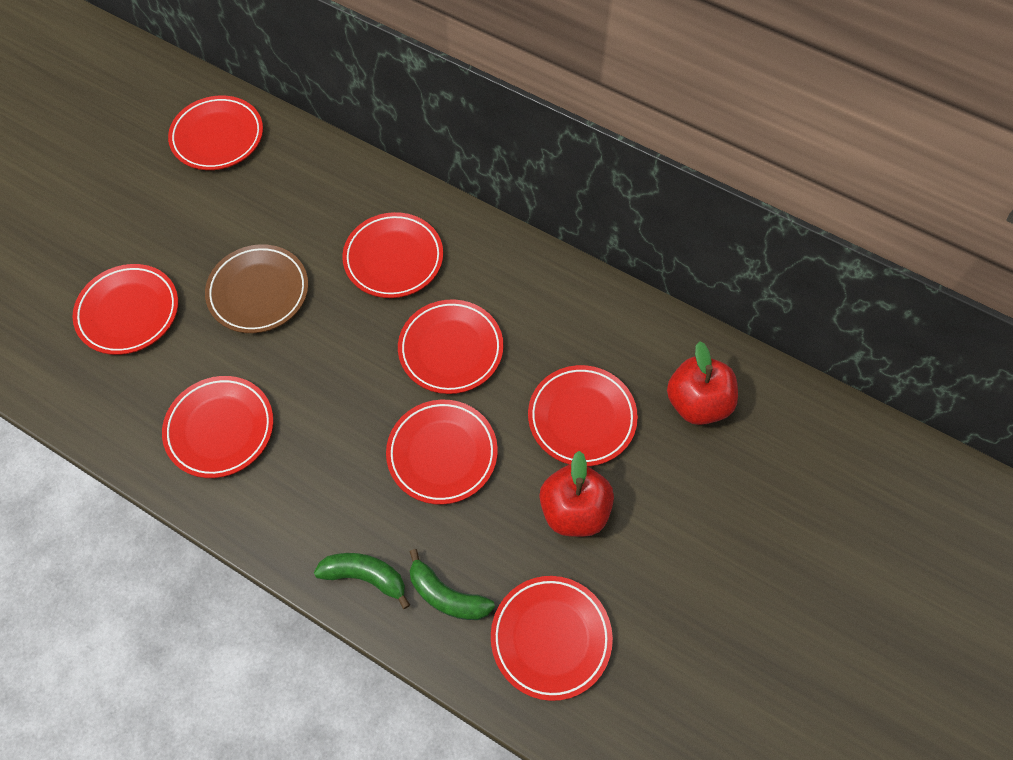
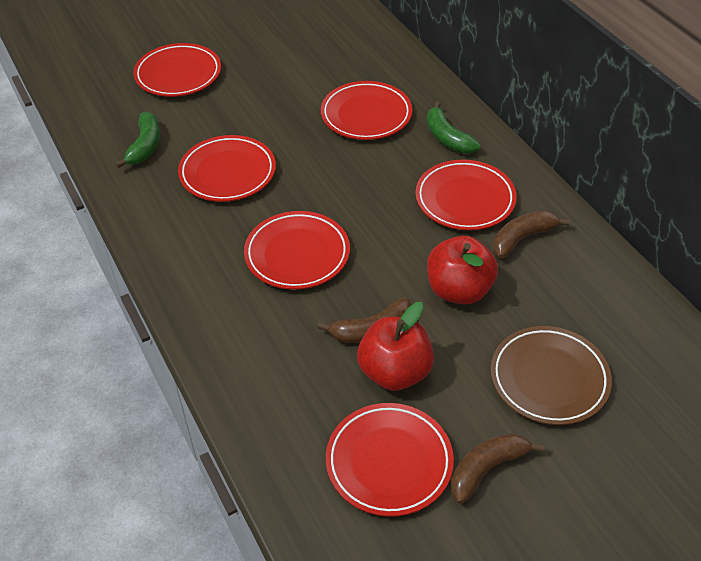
brown banana: 0 -> 3
red plate: 8 -> 6

